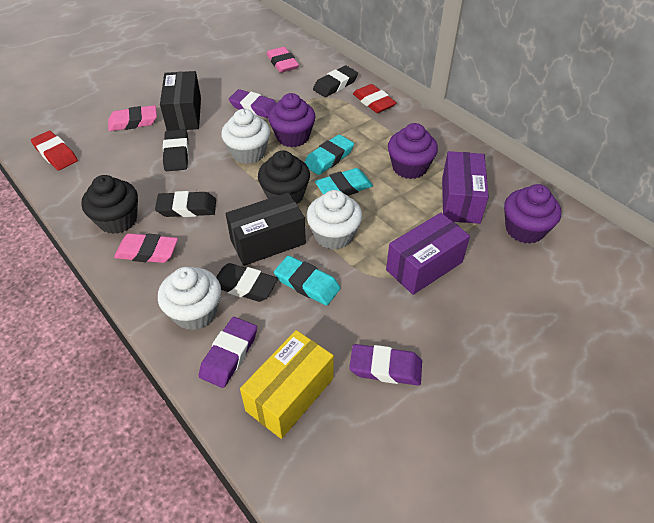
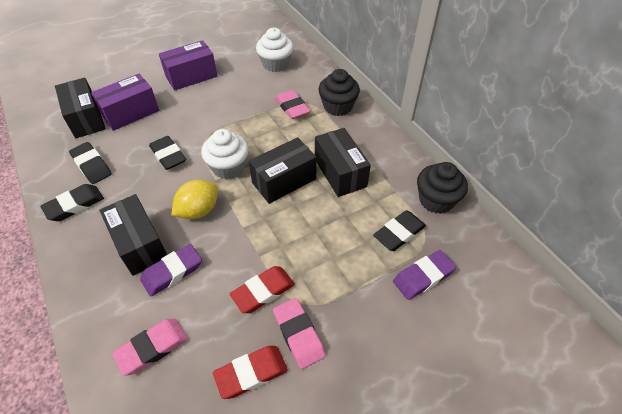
black box: 2 -> 4
purple cupcake: 3 -> 0
purple eraser: 3 -> 2
turquoise eraser: 3 -> 0
white cupcake: 3 -> 2
yellow box: 1 -> 0
yellow lemon: 0 -> 1

